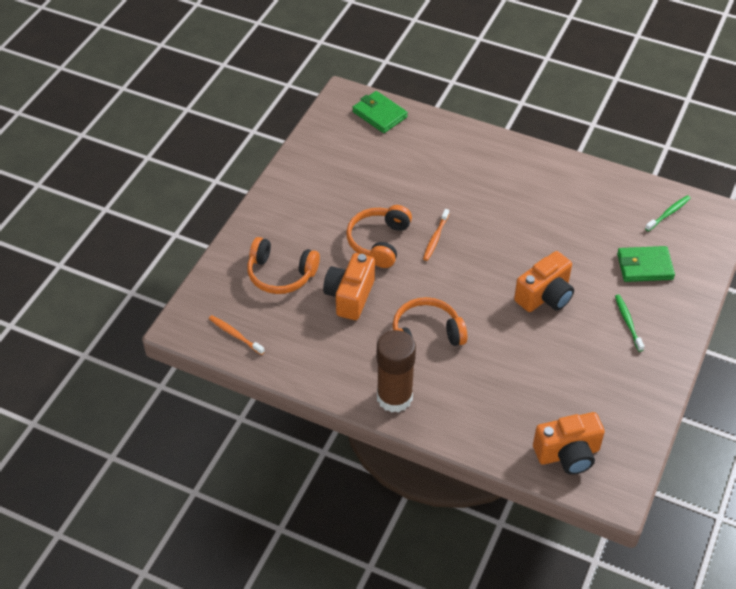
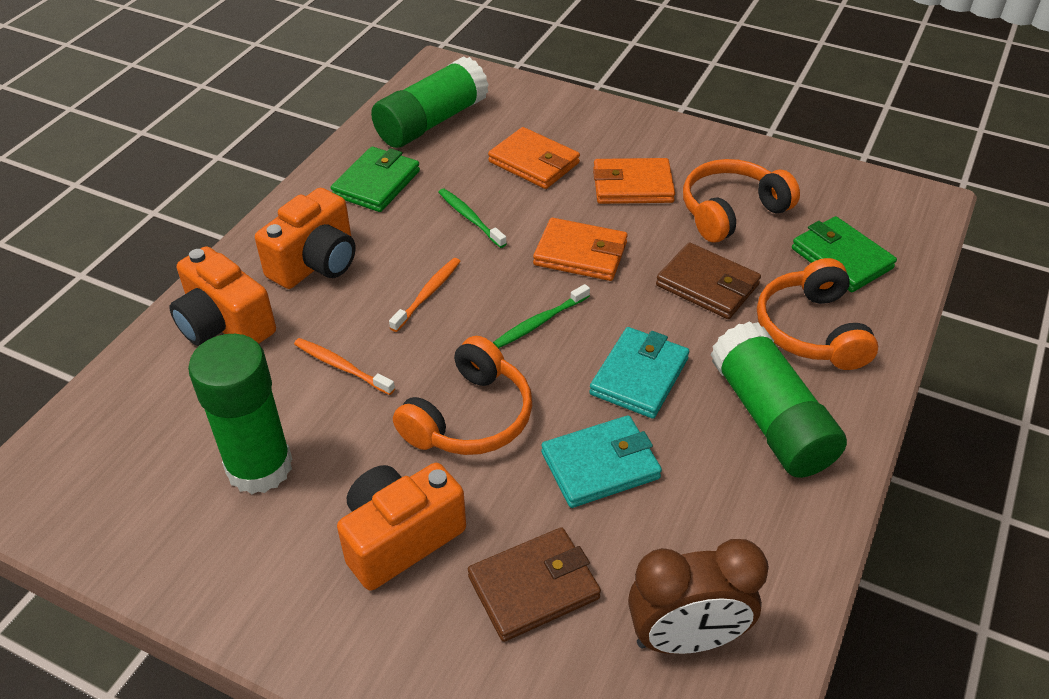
brown clock: 0 -> 1
brown glue stick: 1 -> 0
brown wallet: 0 -> 2
green glue stick: 0 -> 3
orange wallet: 0 -> 3
turquoise wallet: 0 -> 2

